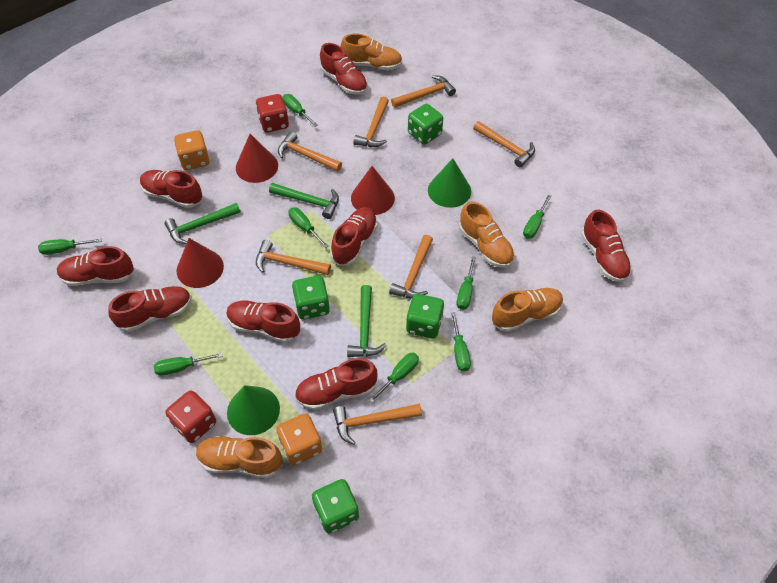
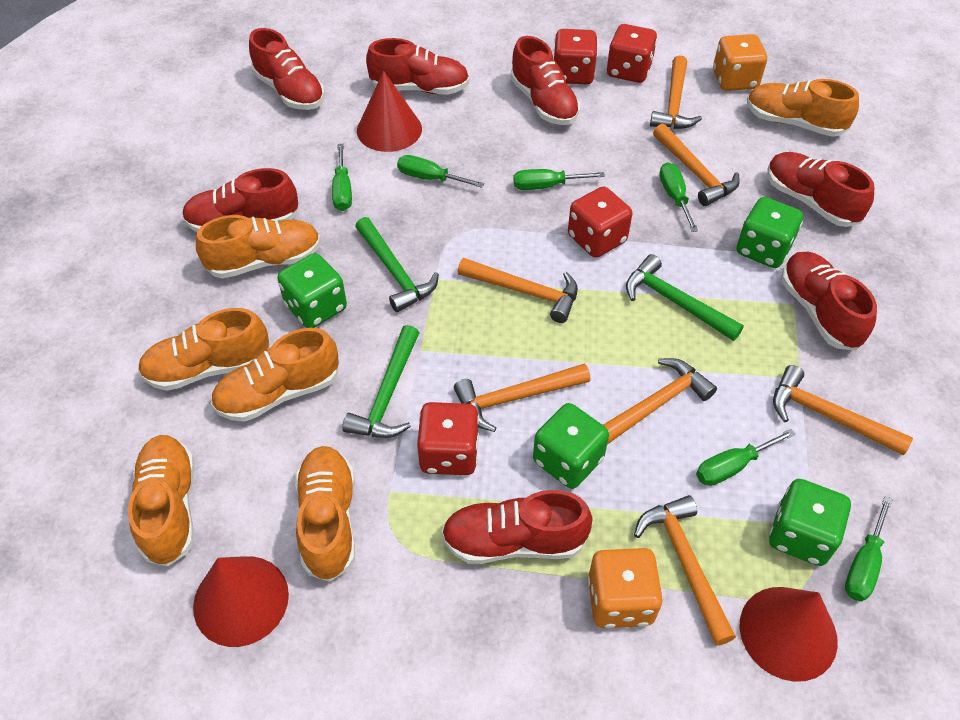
green cone: 2 -> 0
green screwdriver: 8 -> 6
orange shoe: 4 -> 6
red dice: 2 -> 4
red shoe: 8 -> 7

